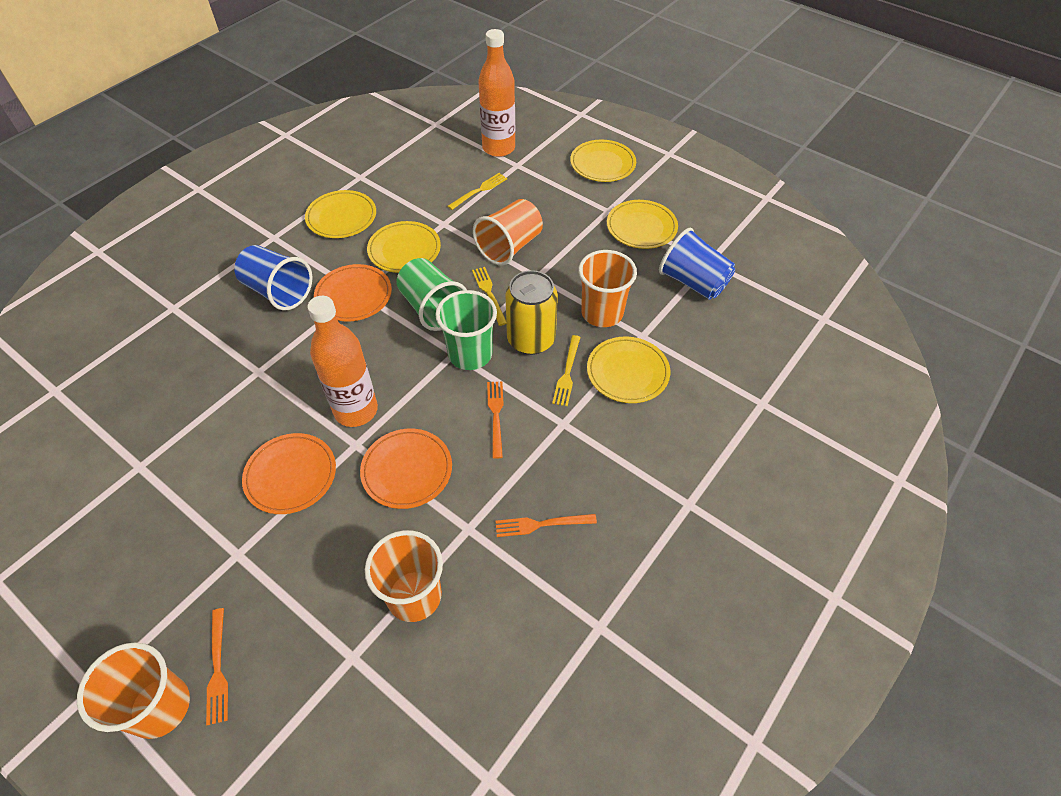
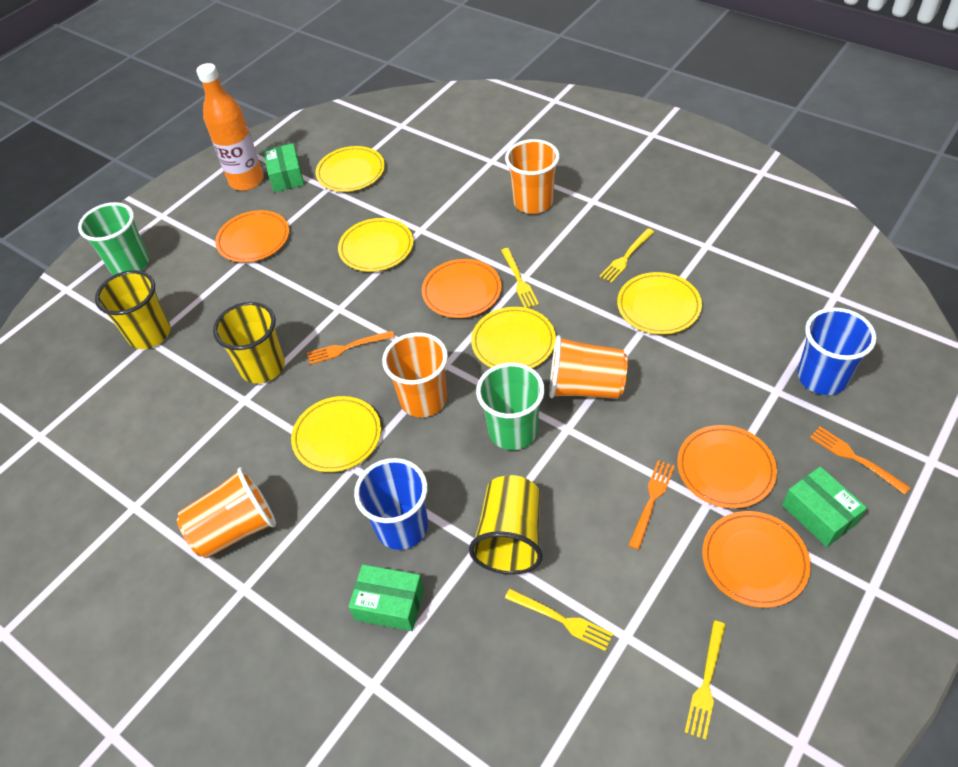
green box: 0 -> 3
orange bottle: 2 -> 1
orange plate: 3 -> 4
yellow can: 1 -> 0
yellow cup: 0 -> 3
yellow fork: 3 -> 4

